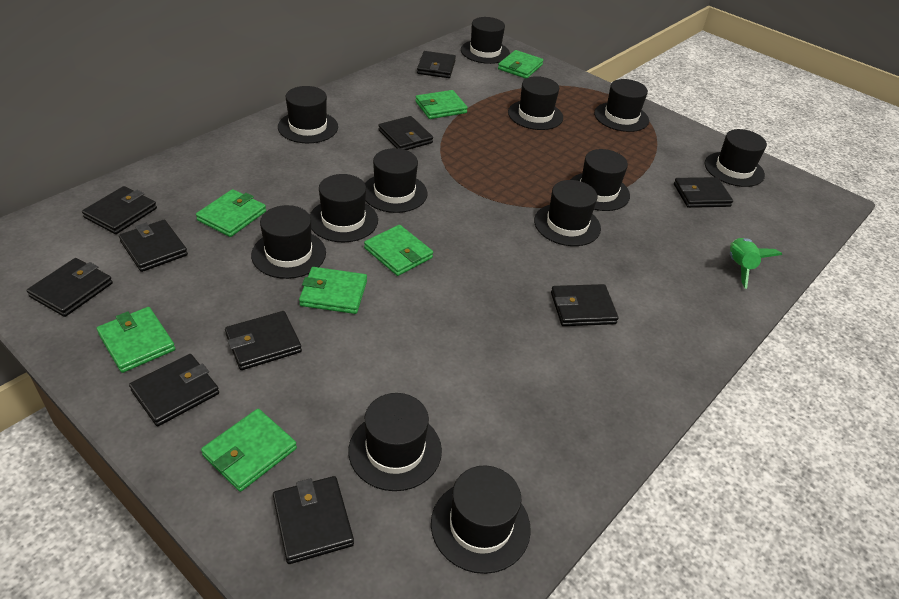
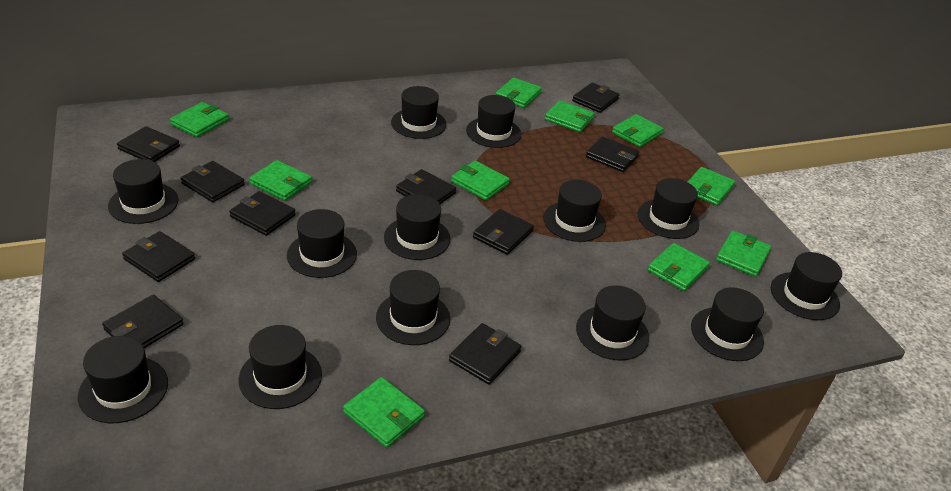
black hat: 12 -> 13
green rocket: 1 -> 0
green wallet: 7 -> 10

